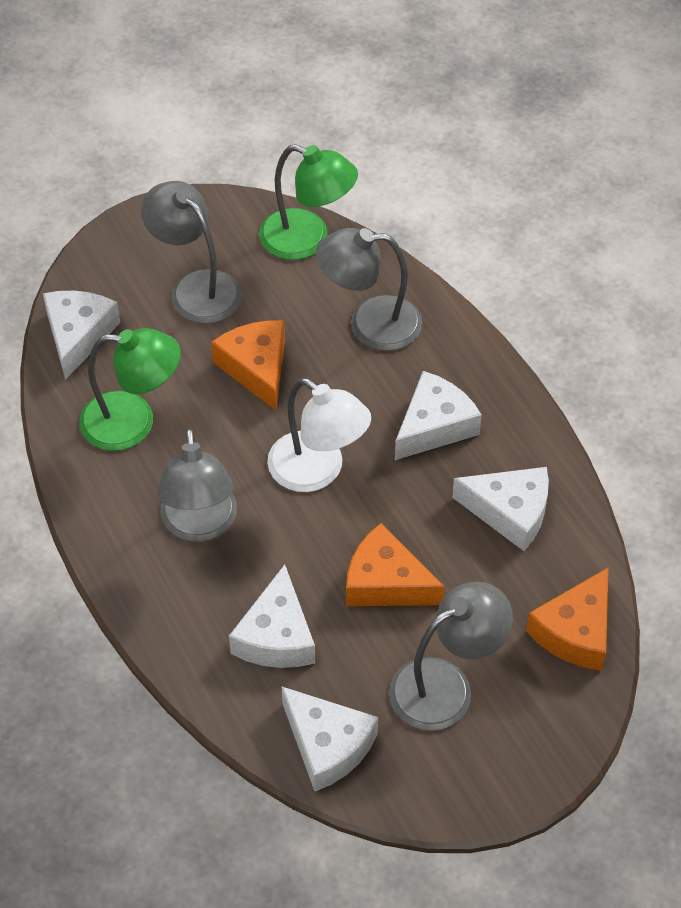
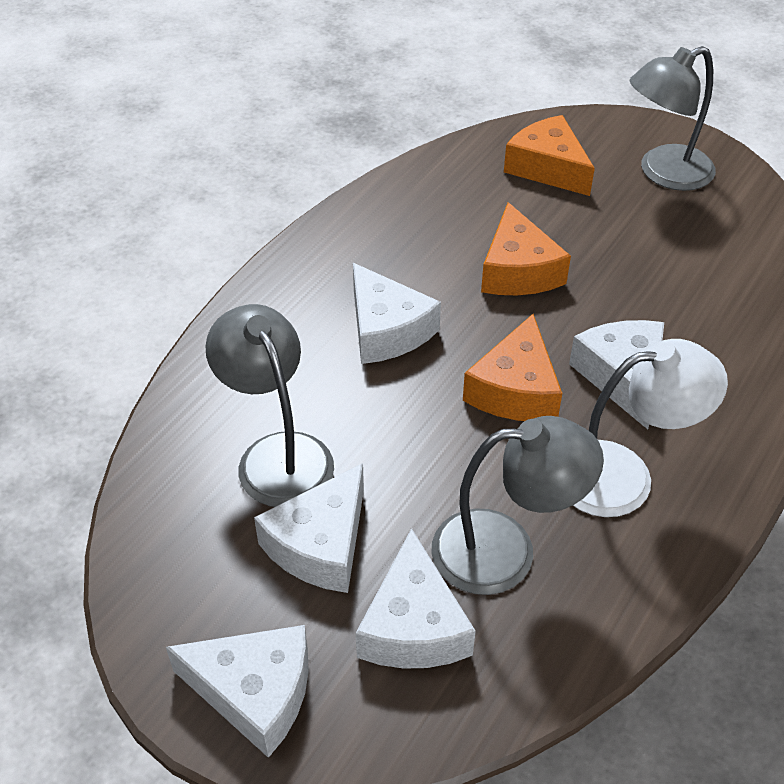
green lamp: 2 -> 0
grey lamp: 4 -> 3

